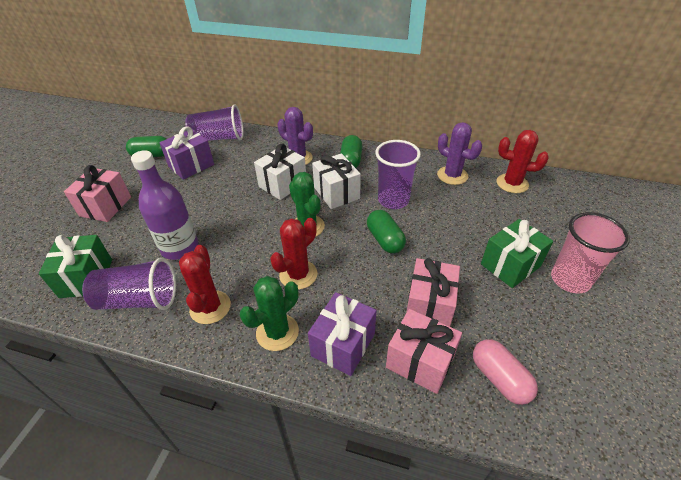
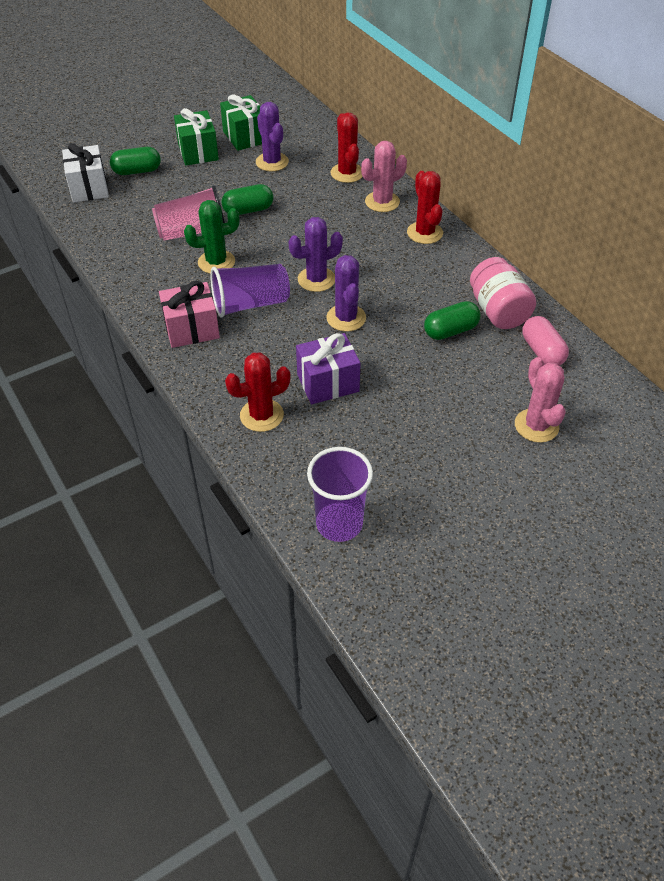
green cactus: 2 -> 1
pink cactus: 0 -> 2
pink gift: 3 -> 1
pink jar: 0 -> 1
purple bottle: 1 -> 0
purple cactus: 2 -> 3
purple cup: 3 -> 2
purple gift: 2 -> 1
white gift: 2 -> 1

